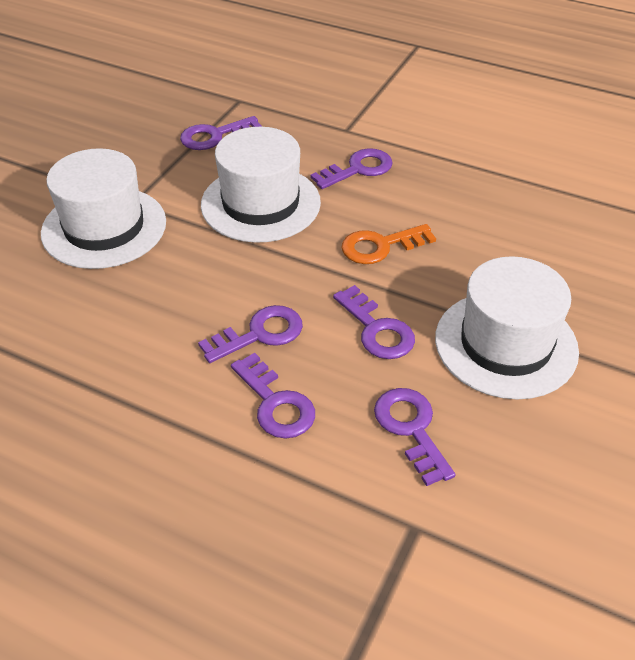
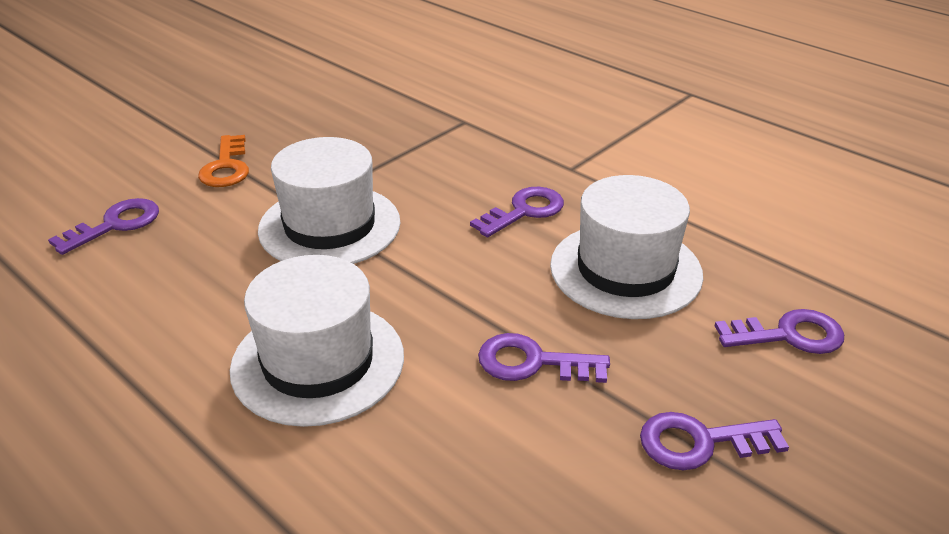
purple key: 6 -> 5

